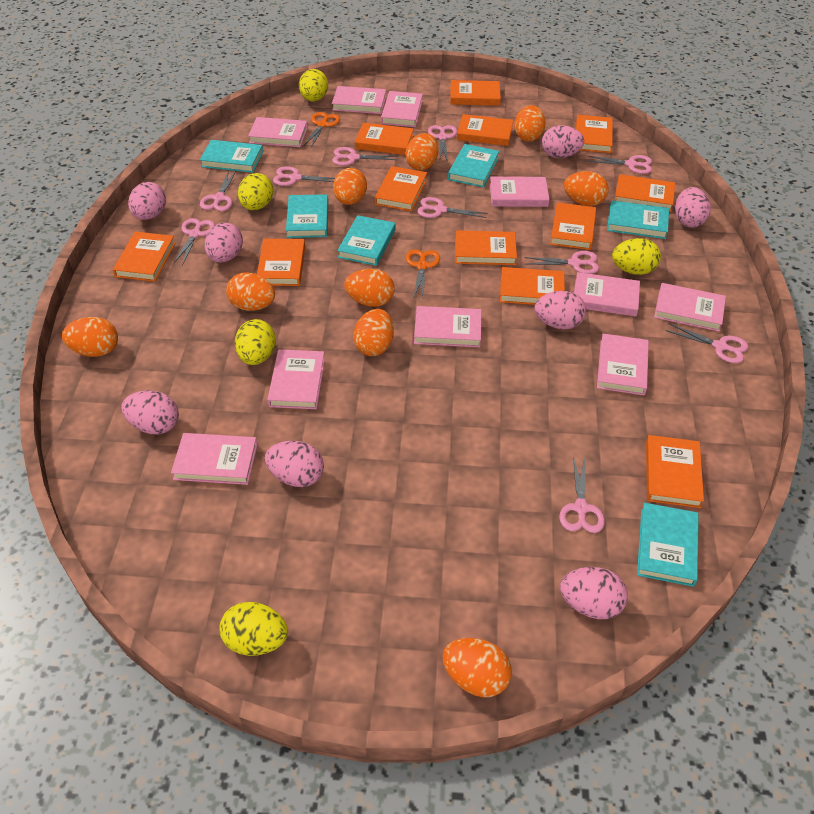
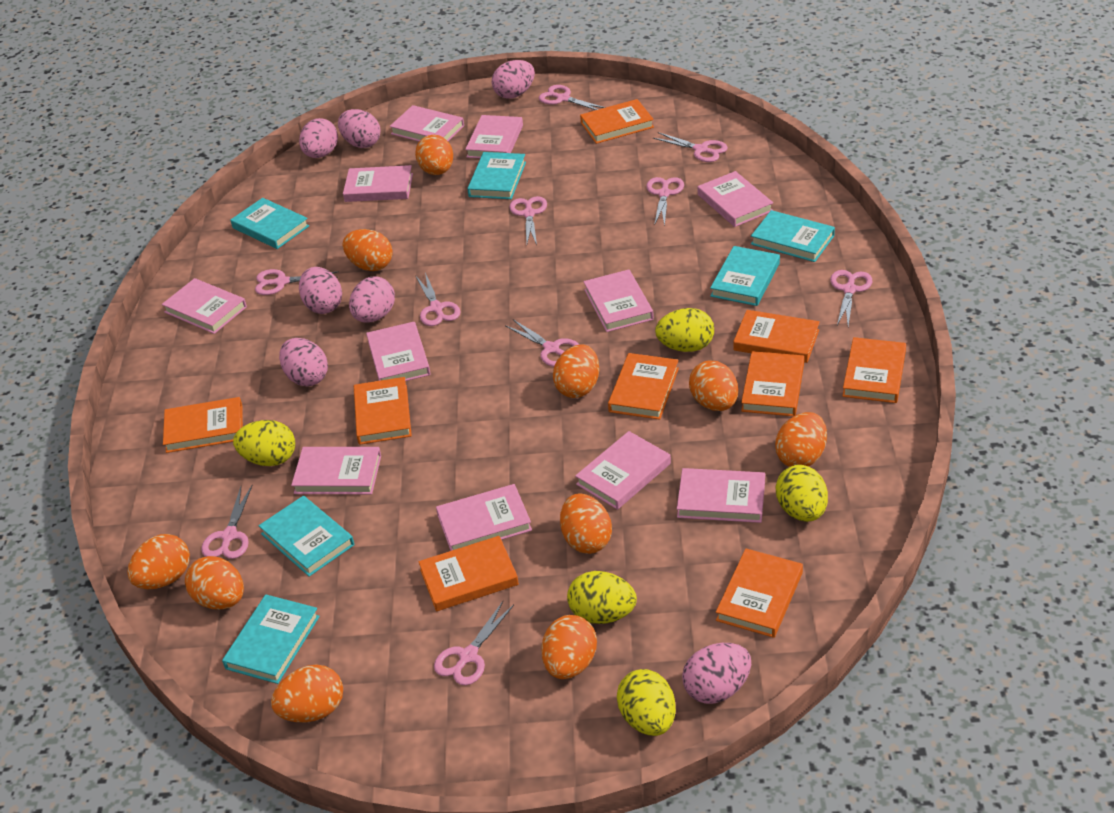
orange book: 12 -> 9
orange egg: 9 -> 10
orange scissors: 2 -> 0
pink book: 10 -> 11
pink egg: 8 -> 7

